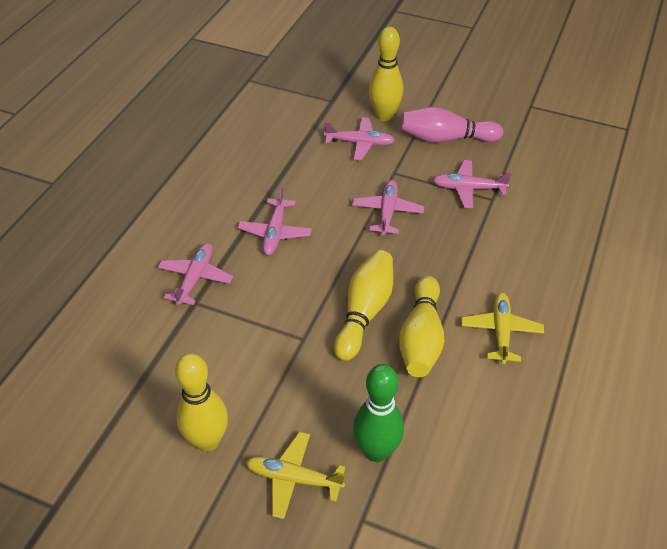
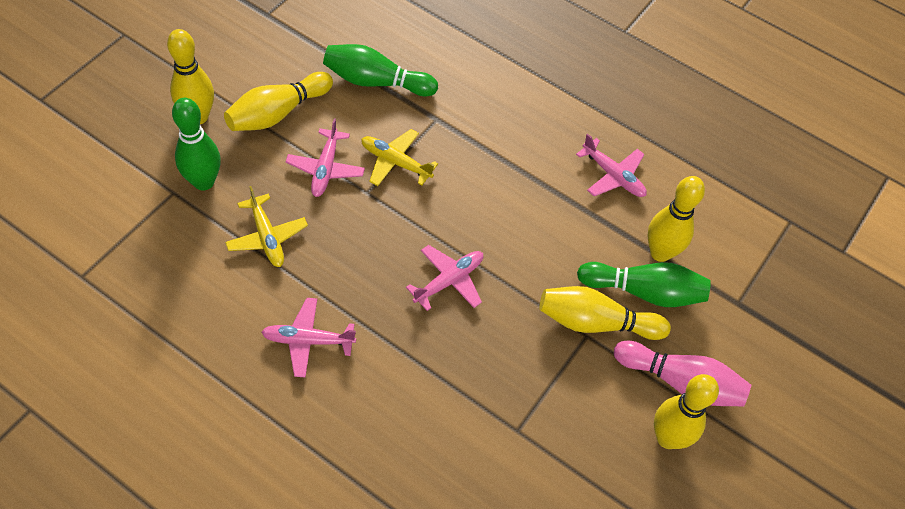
green bowling pin: 1 -> 3
pink plane: 5 -> 4
yellow bowling pin: 4 -> 5

